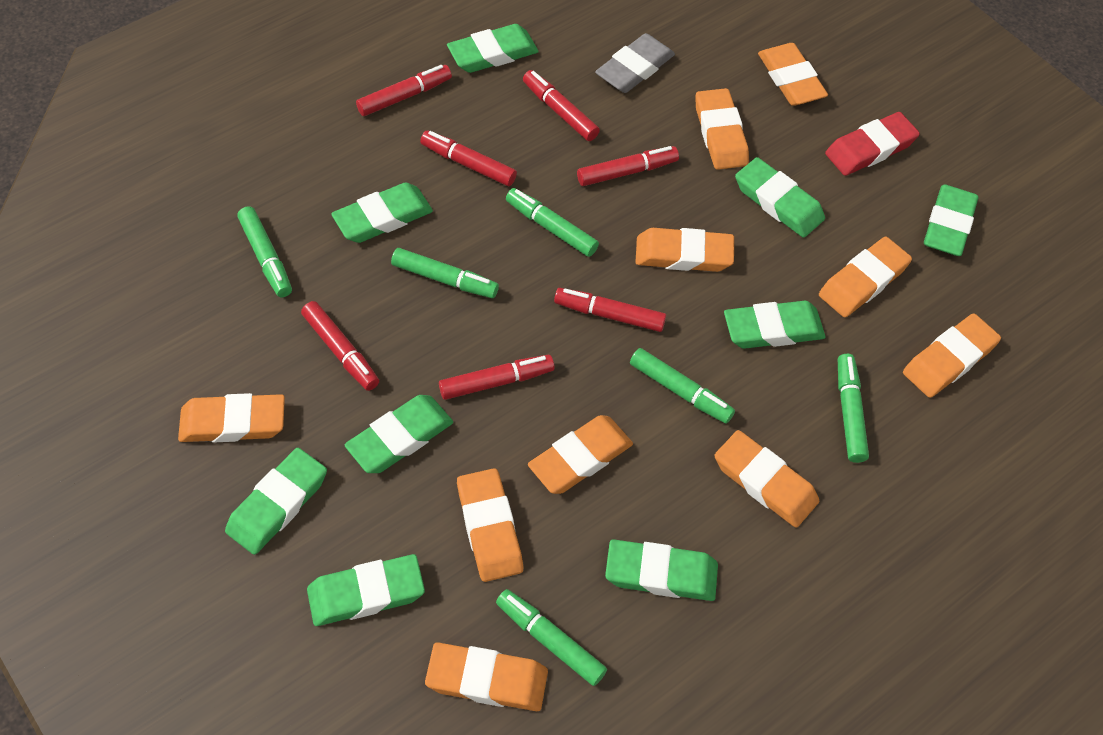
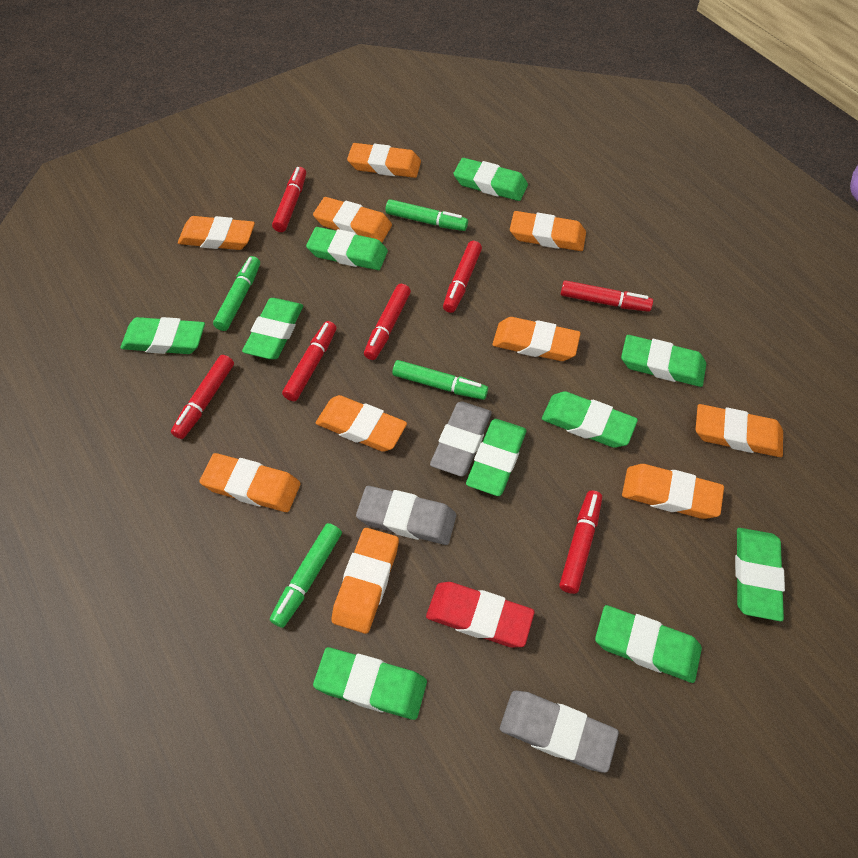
green eraser: 9 -> 10
green marker: 6 -> 4
grey eraser: 1 -> 3

